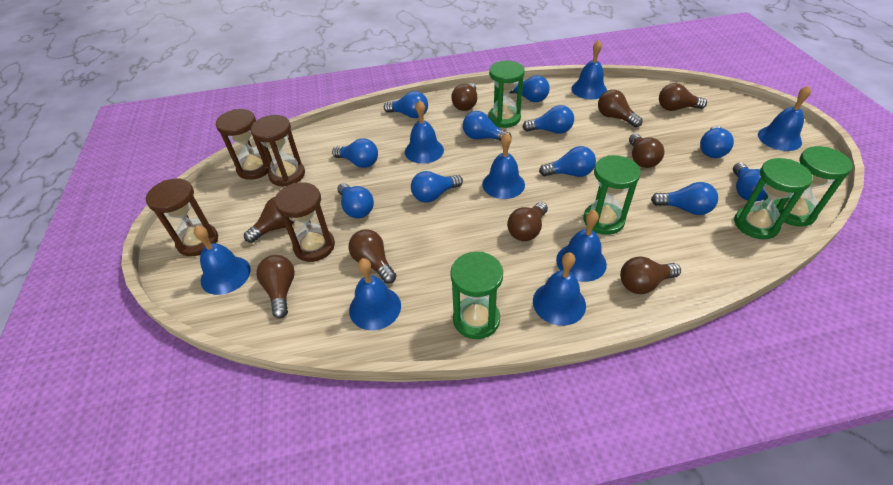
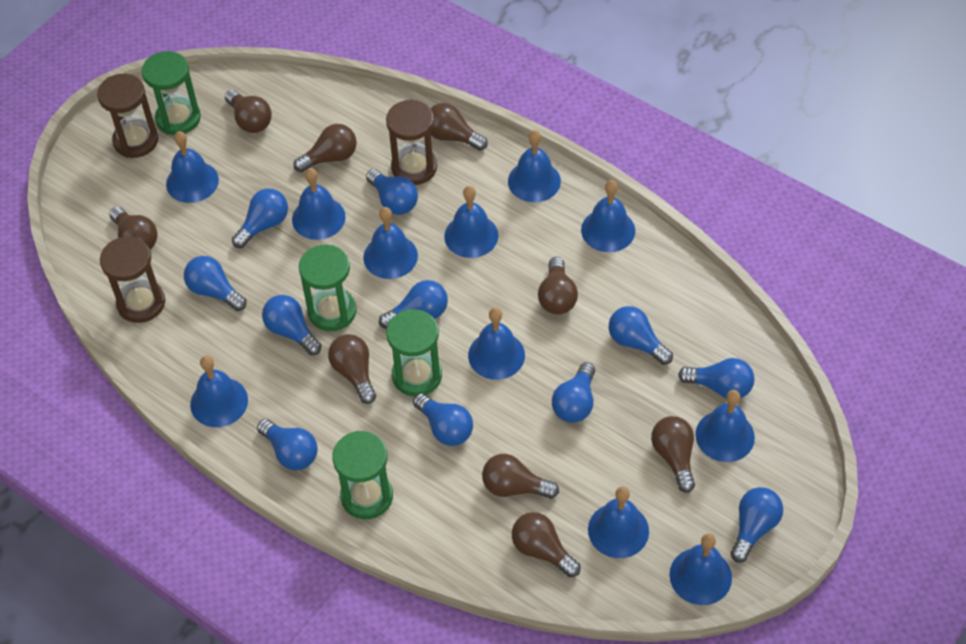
blue bell: 8 -> 11
brown hourglass: 4 -> 3
green hourglass: 5 -> 4

